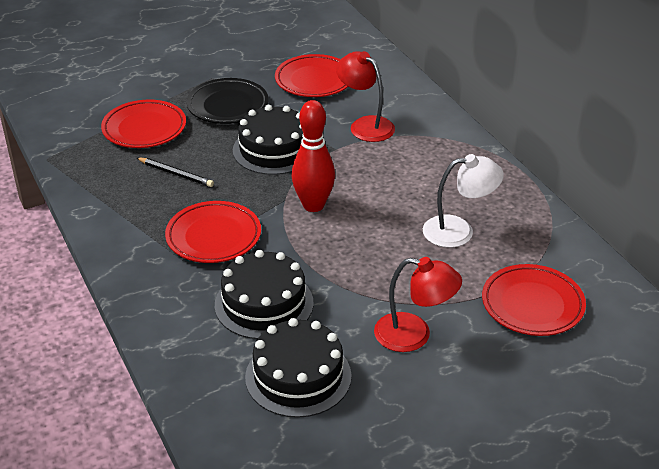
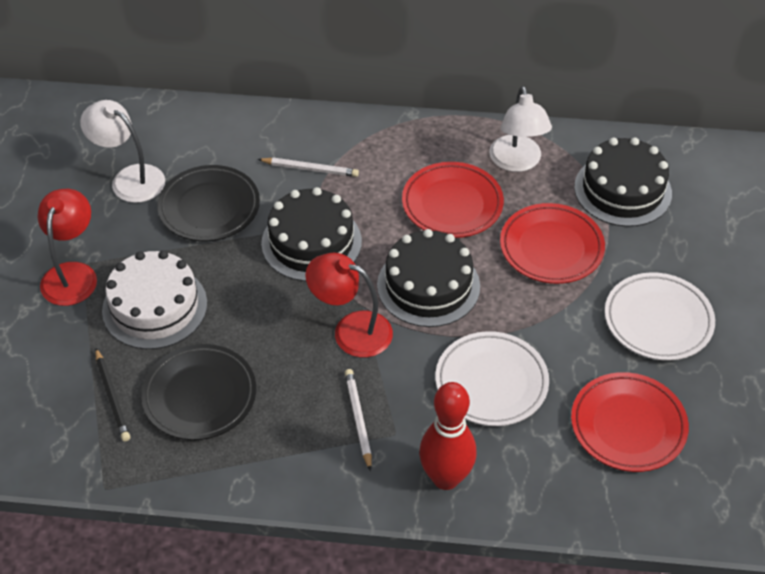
black plate: 1 -> 2
red plate: 4 -> 3
white cake: 0 -> 1
white lamp: 1 -> 2
white pencil: 0 -> 2
white plate: 0 -> 2

